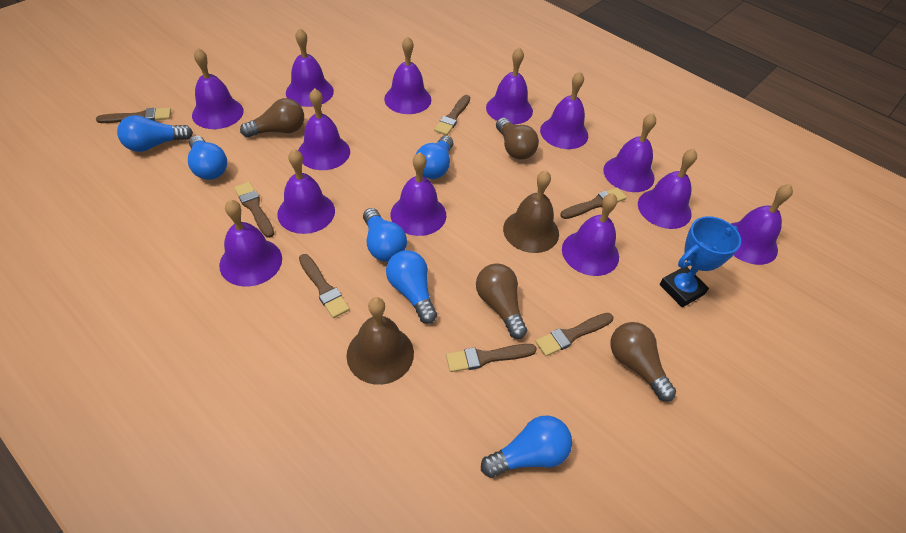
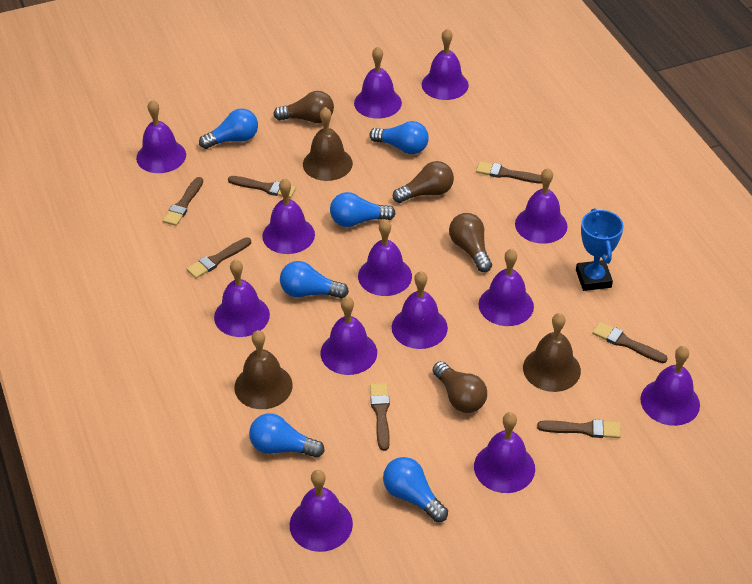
brown bell: 2 -> 3

